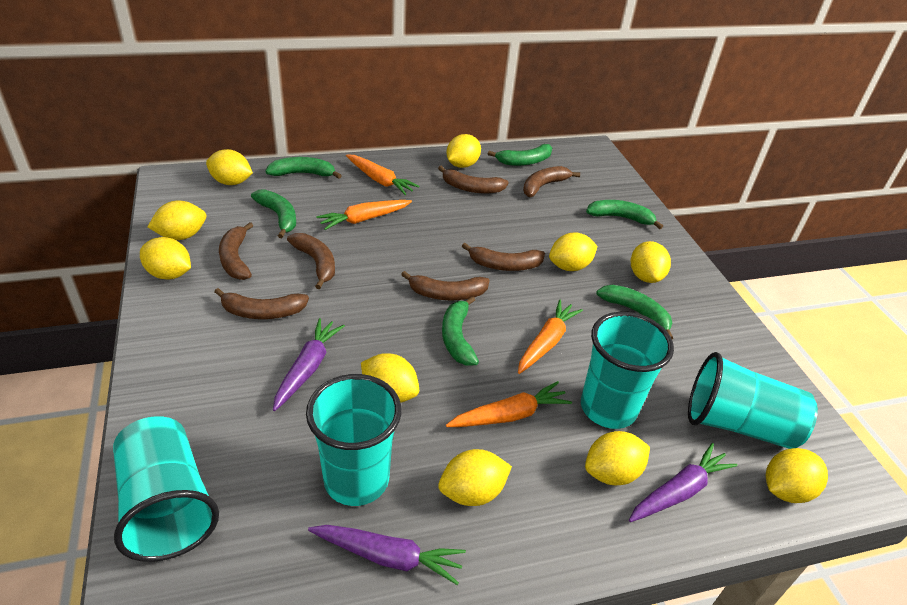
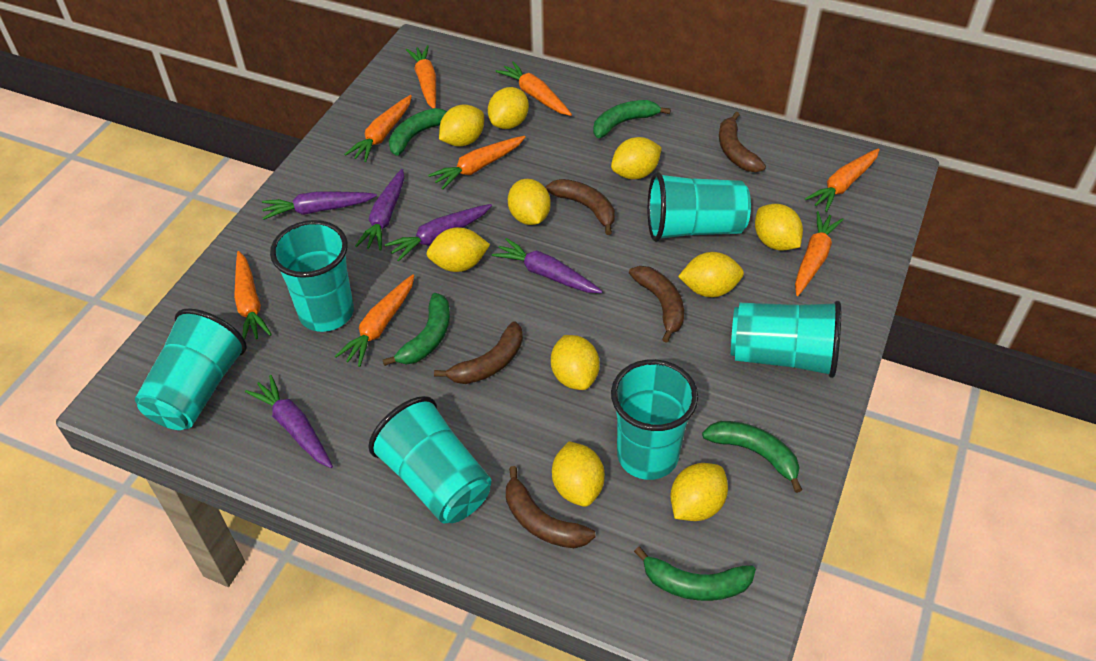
brown banana: 7 -> 5
green banana: 6 -> 5
orange carrot: 4 -> 8
purple carrot: 3 -> 5
turquoise cup: 4 -> 6

